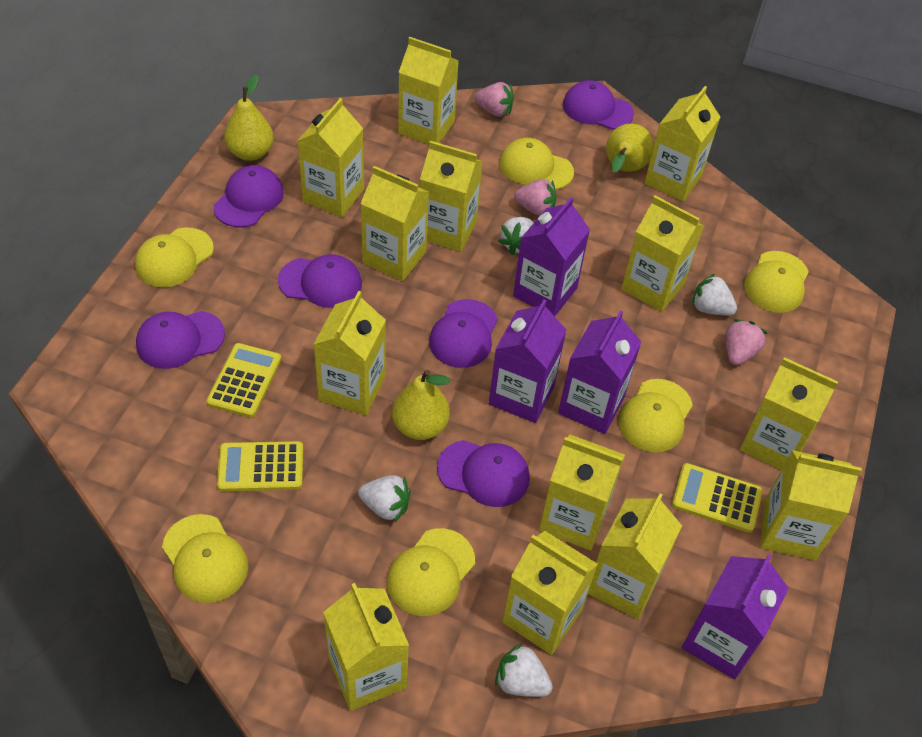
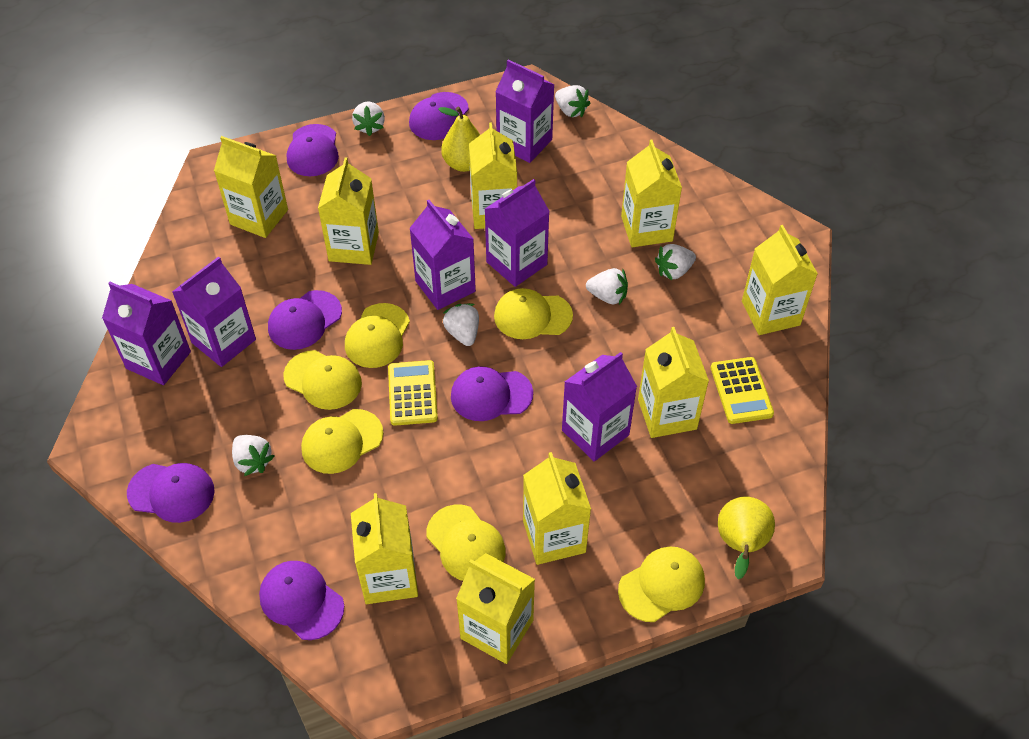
pink strawberry: 3 -> 0
purple carton: 4 -> 6
white strawberry: 4 -> 6
yellow calculator: 3 -> 2
yellow carton: 13 -> 9
yellow pear: 3 -> 2

